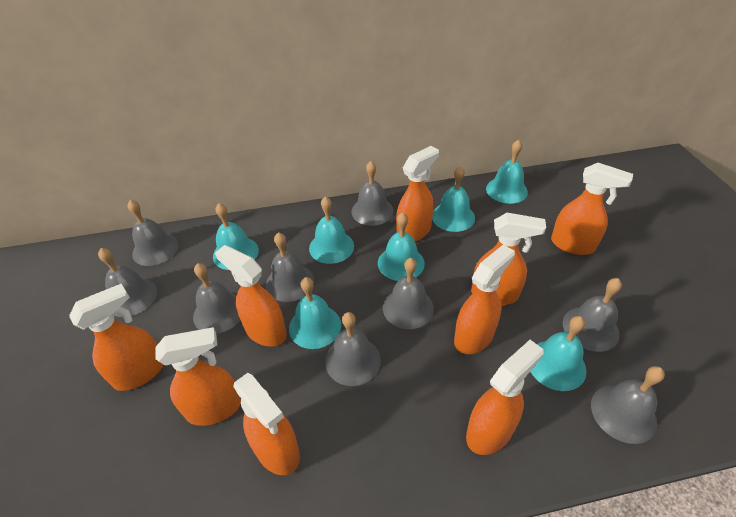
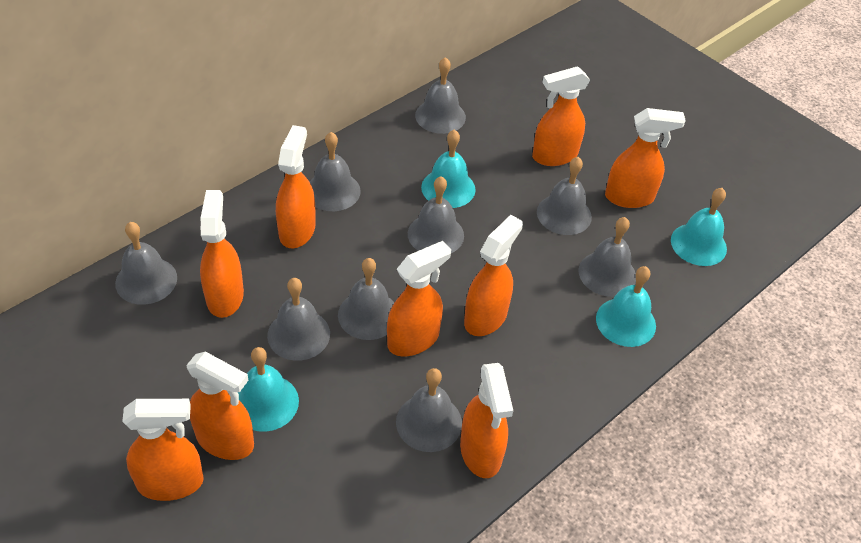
turquoise bell: 7 -> 4

